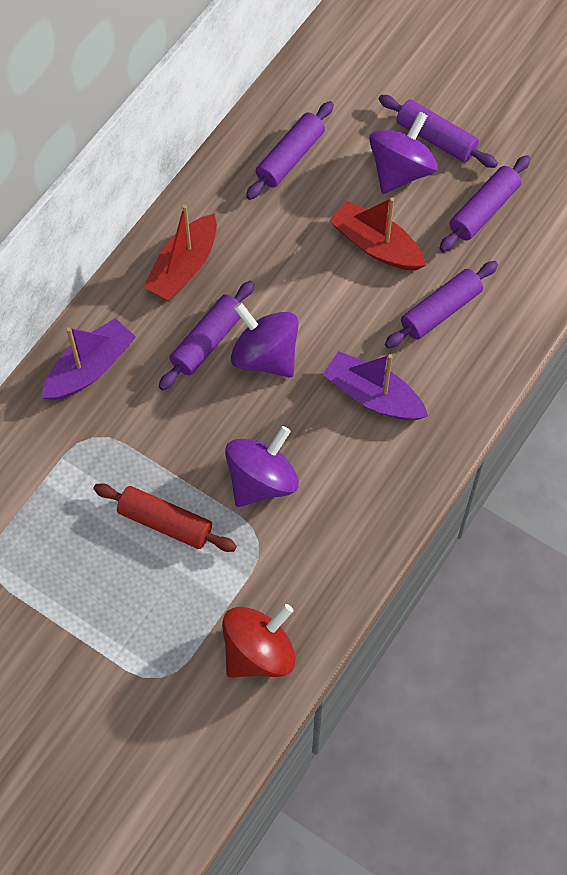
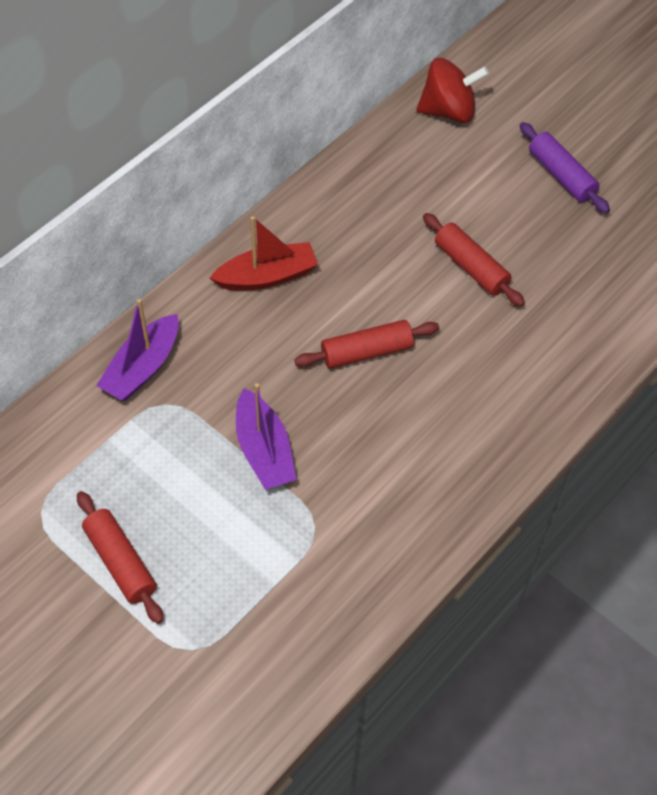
purple rolling pin: 5 -> 1
purple spinning top: 3 -> 0
red boat: 2 -> 1
red rolling pin: 1 -> 3

